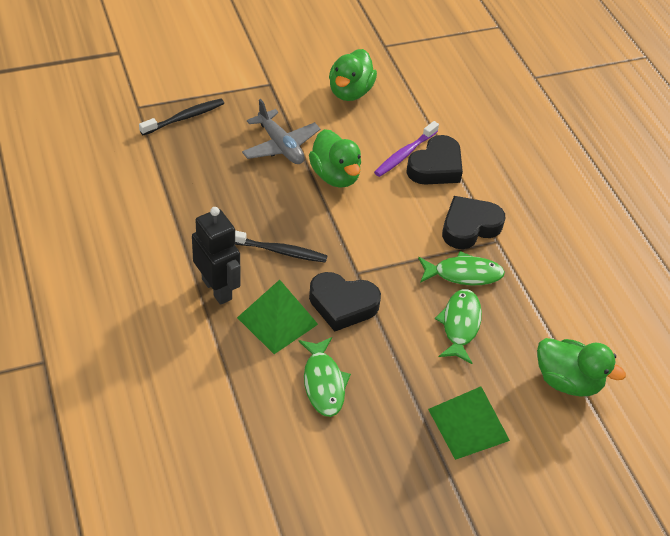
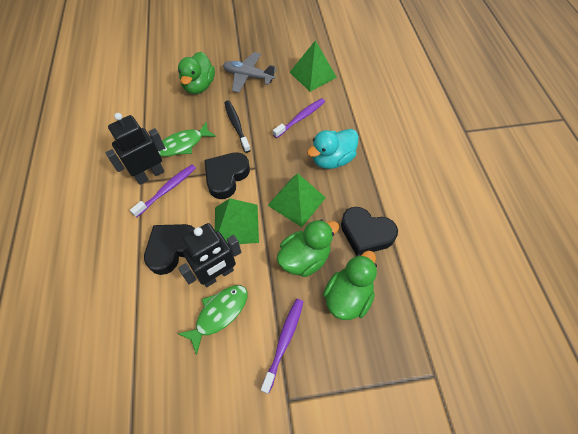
black robot: 1 -> 2
black toothbrush: 2 -> 1
green fish: 3 -> 2
green pyramid: 2 -> 3
purple toothbrush: 1 -> 3
turquoise duck: 0 -> 1

